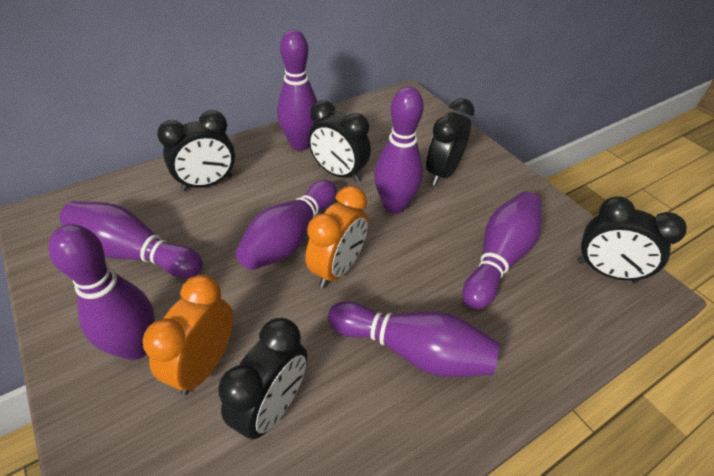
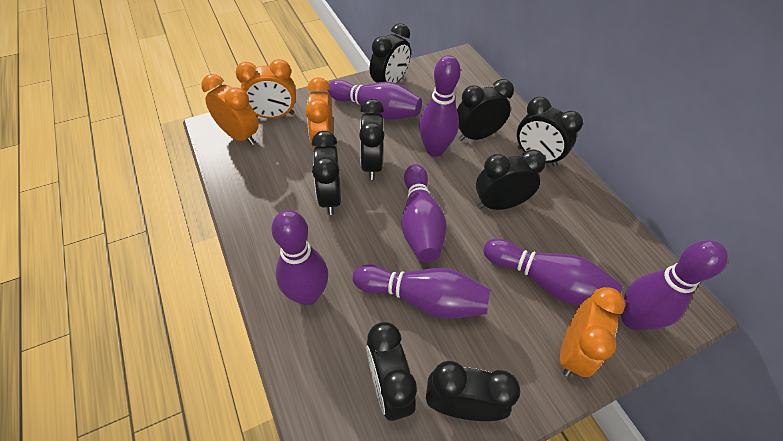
black clock: 5 -> 8
orange clock: 2 -> 4

